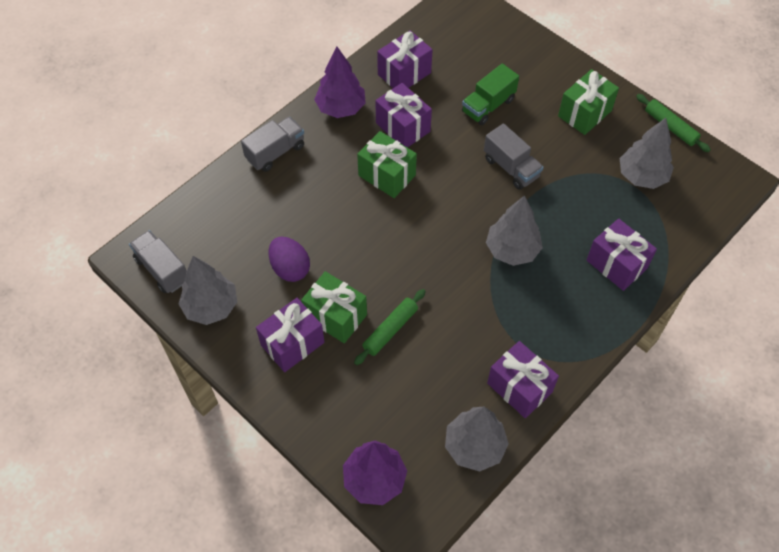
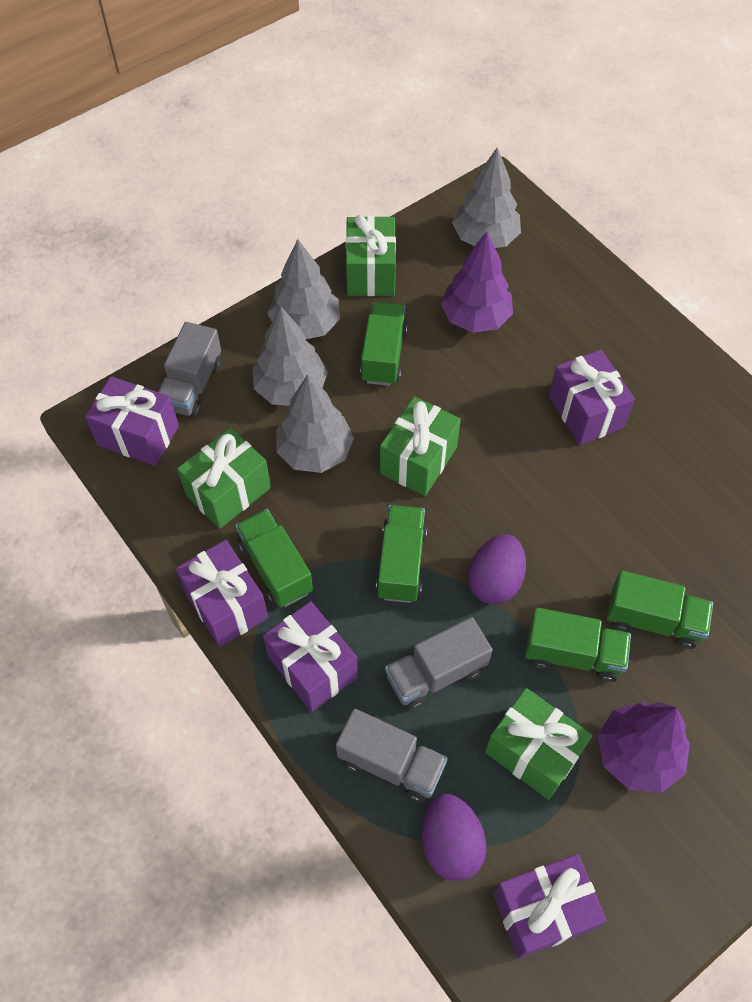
green gift: 3 -> 4
green rolling pin: 2 -> 0
green truck: 1 -> 5
purple egg: 1 -> 2

